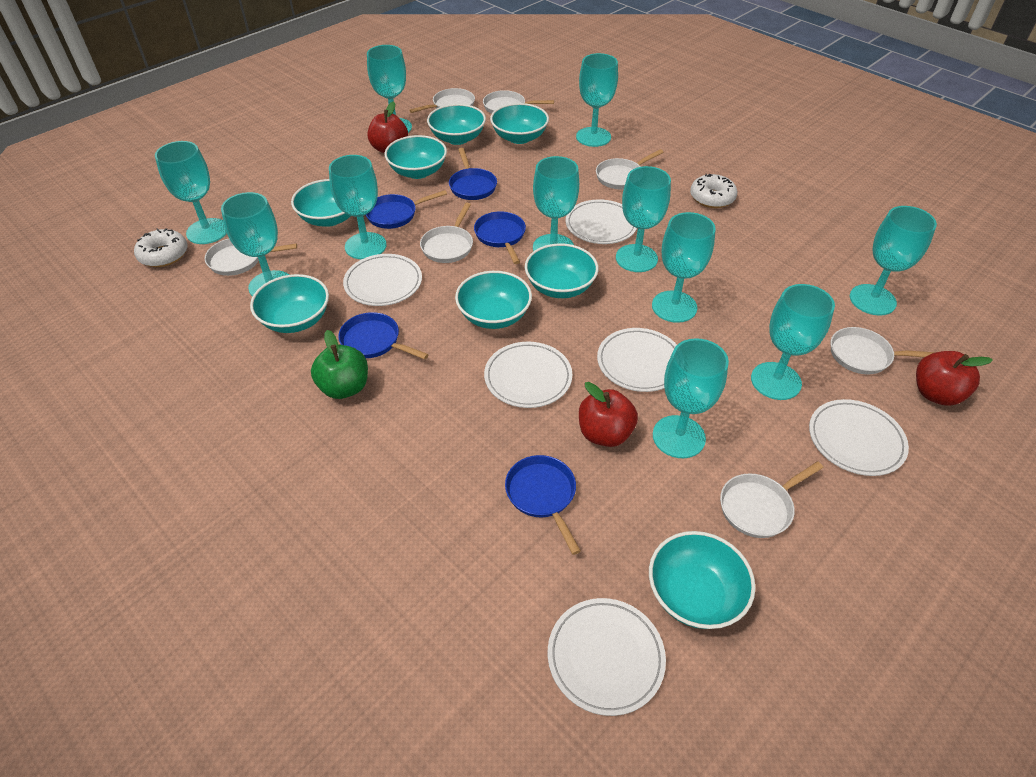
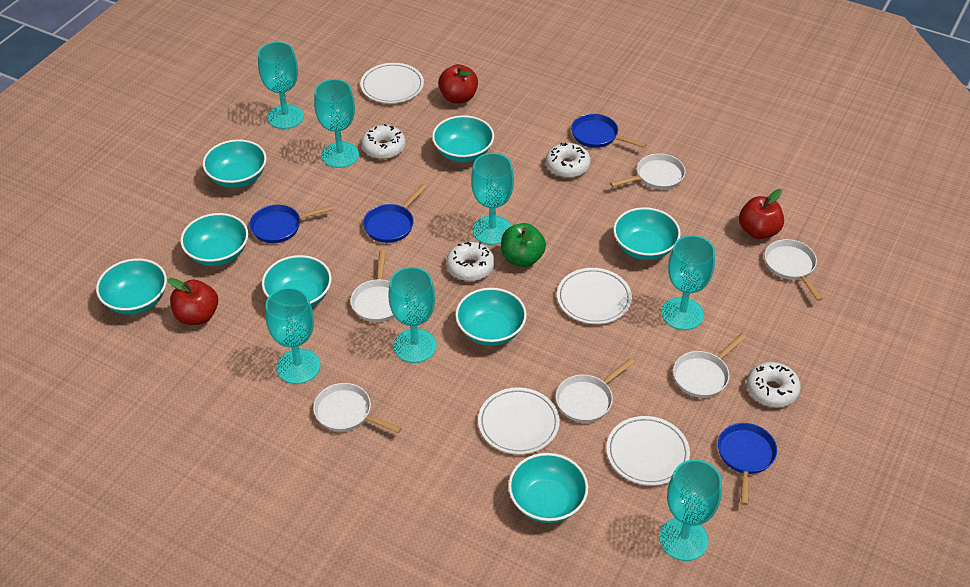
blue pan: 5 -> 4
turquoise goblet: 11 -> 7
white donut: 2 -> 4
white pan: 7 -> 6
white plate: 6 -> 4

